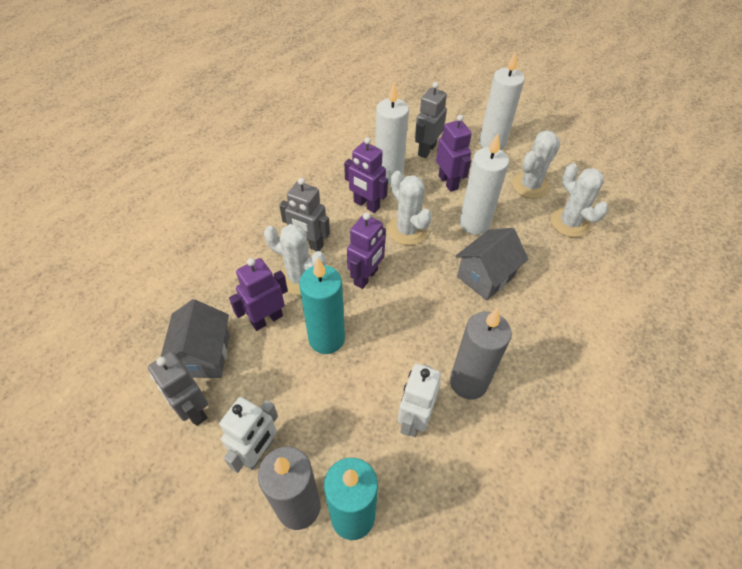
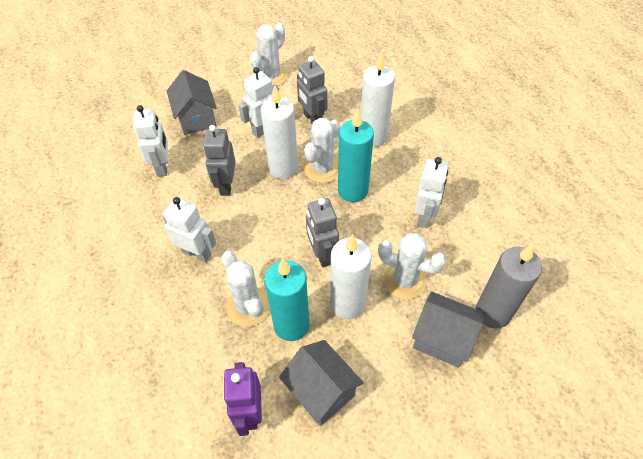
grey candle: 2 -> 1
grey house: 2 -> 3
purple robot: 4 -> 1
white robot: 2 -> 4

